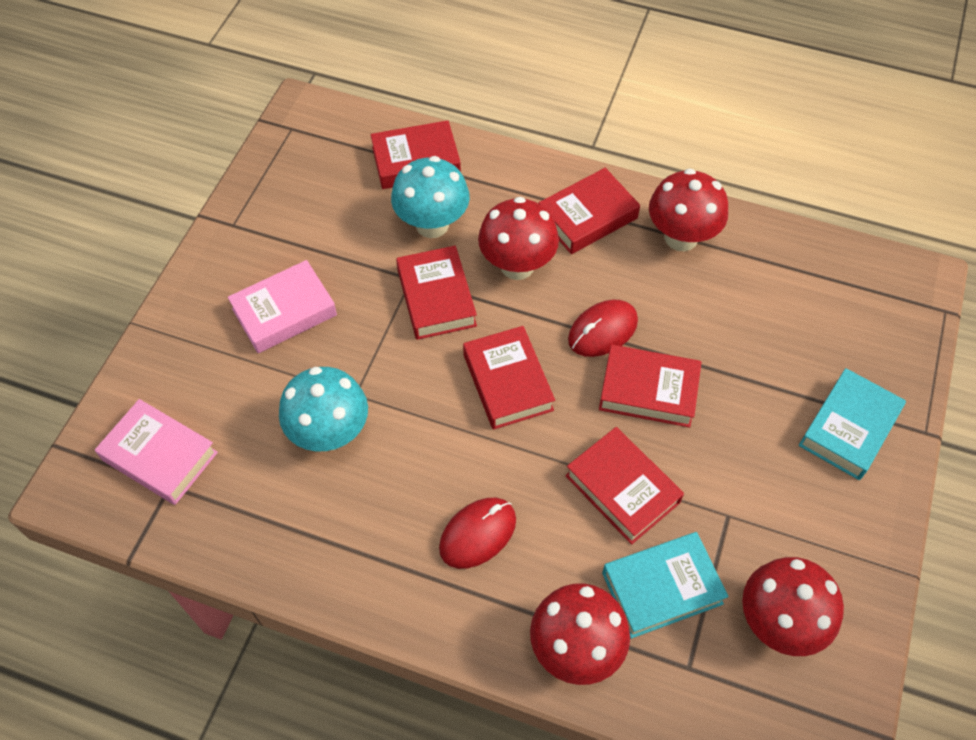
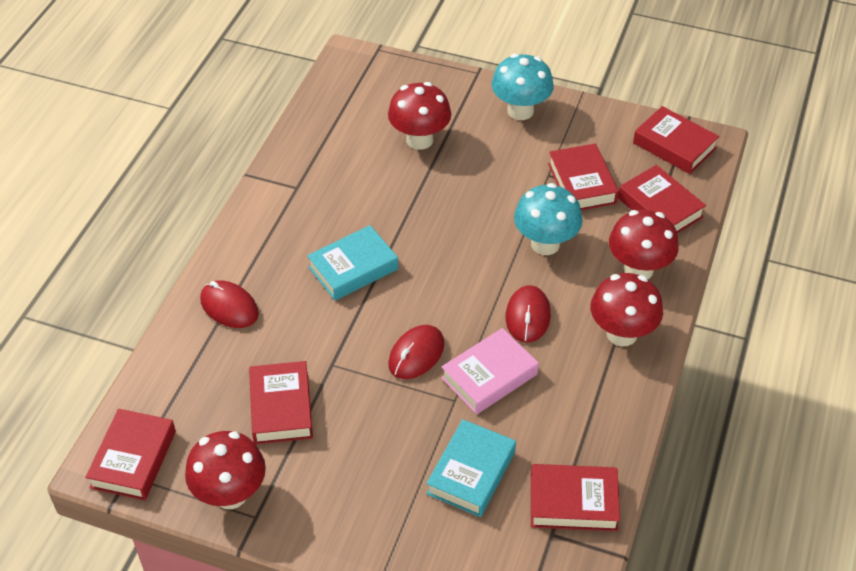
pink book: 2 -> 1
red mouse: 2 -> 3

